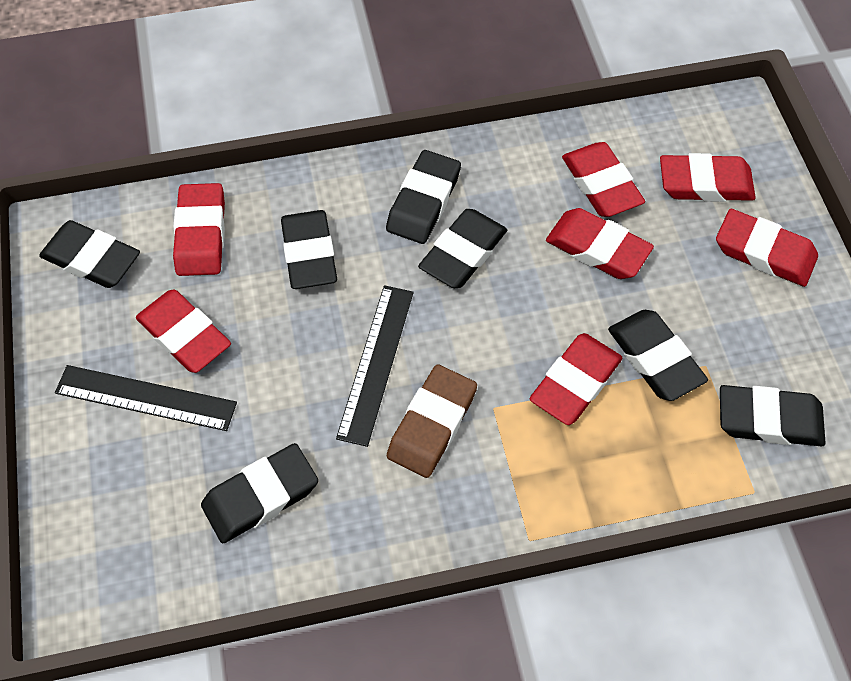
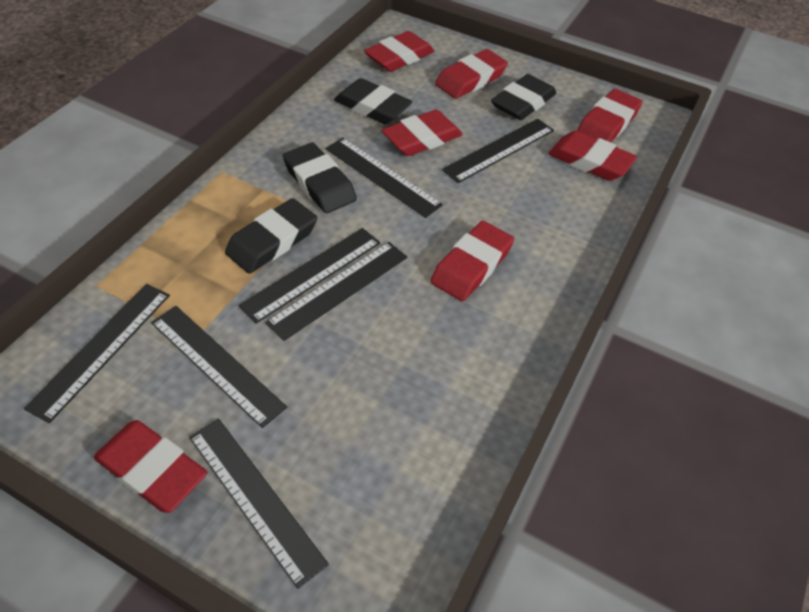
black eraser: 7 -> 4
black ruler: 2 -> 7
brown eraser: 1 -> 0

